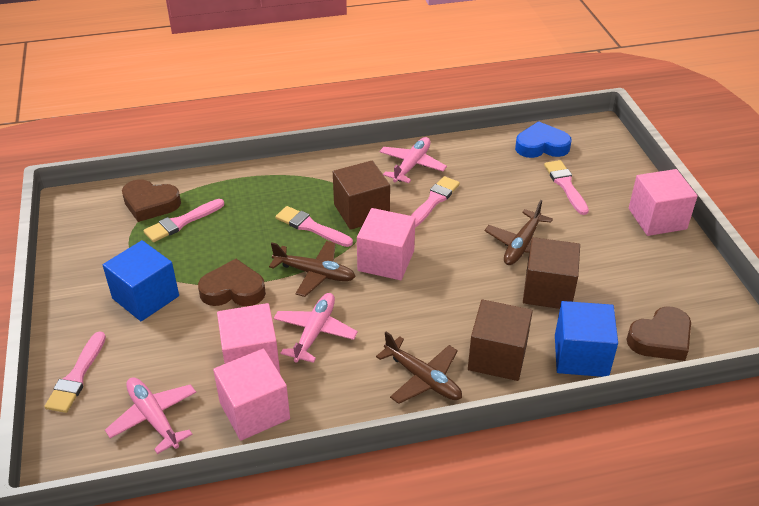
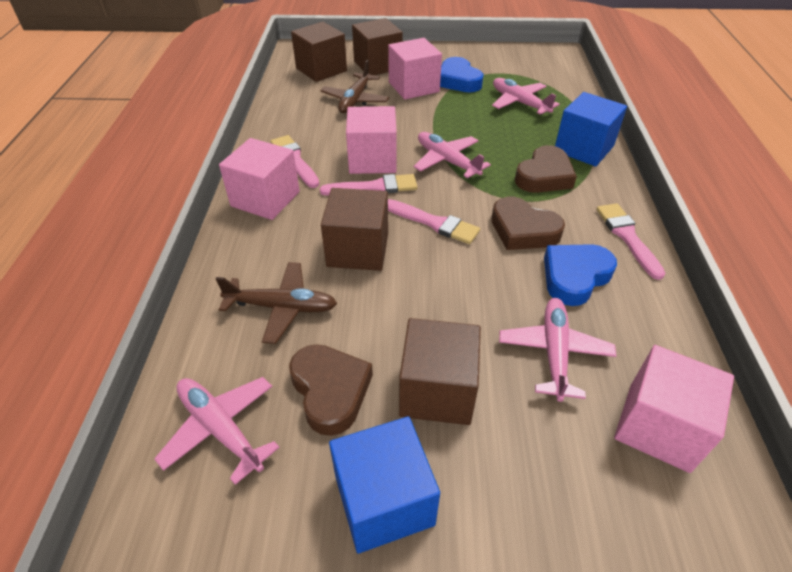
blue heart: 1 -> 2
brown cube: 3 -> 4
brown plane: 3 -> 2
pink brush: 5 -> 4
pink plane: 3 -> 4

